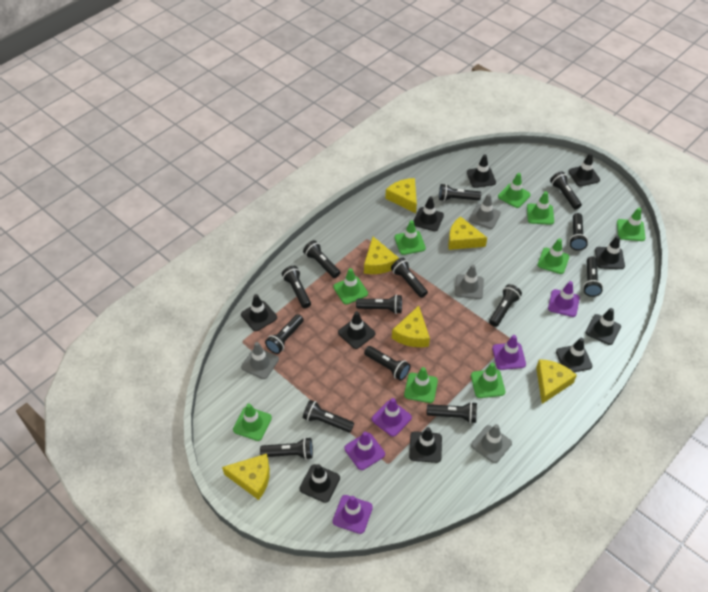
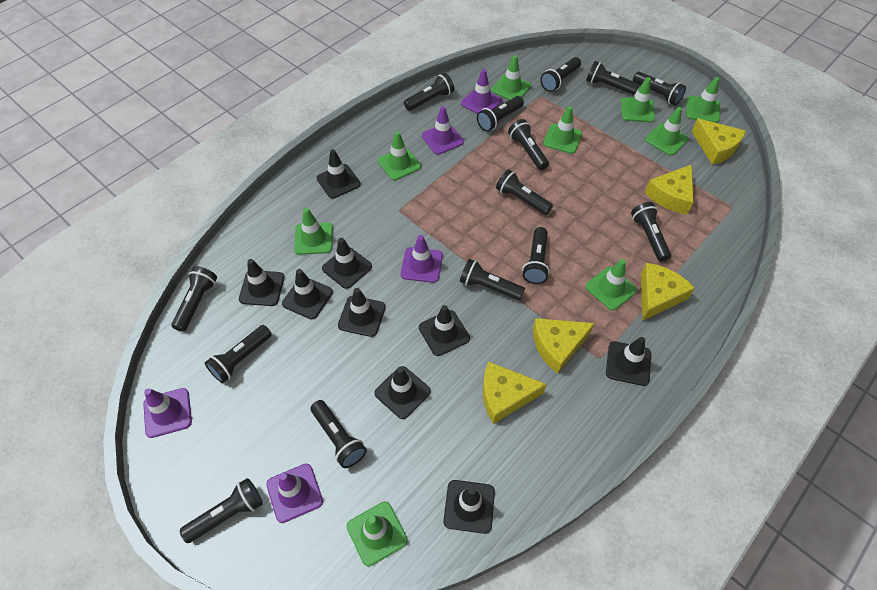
black traffic cone: 10 -> 9
grey traffic cone: 4 -> 0
yellow cheese: 6 -> 5

